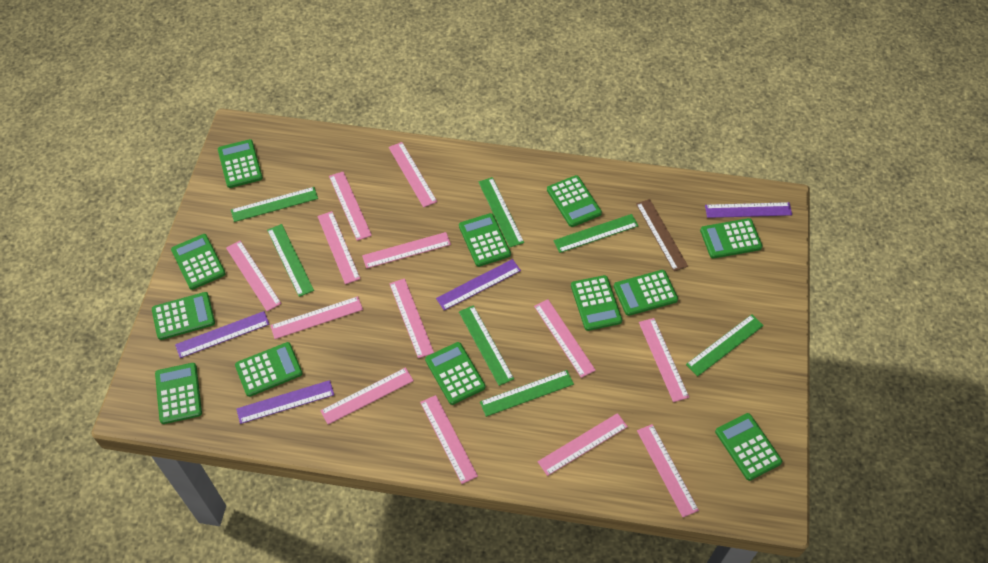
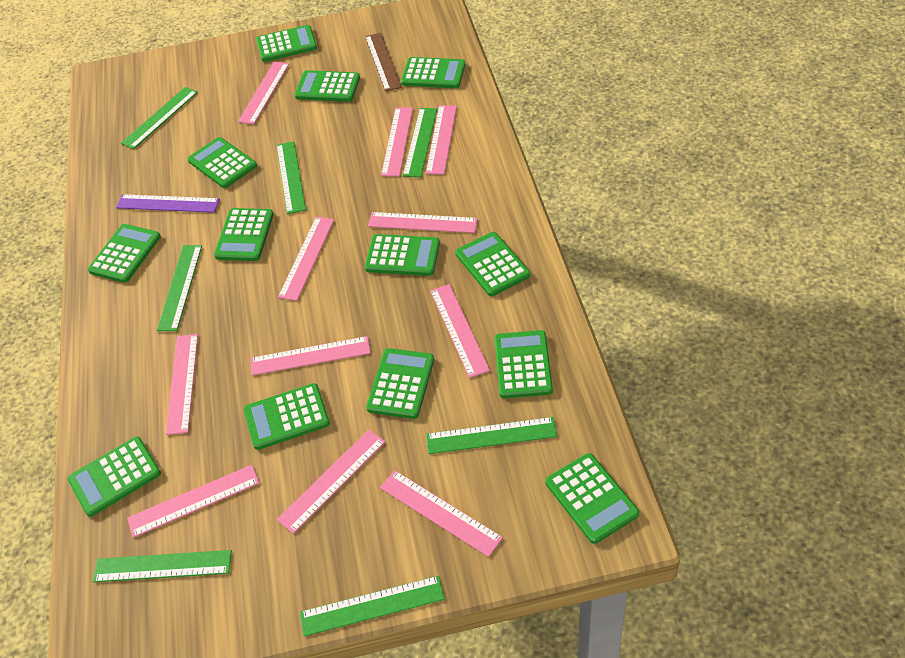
green calculator: 12 -> 13
pink ruler: 13 -> 11
purple ruler: 4 -> 1

